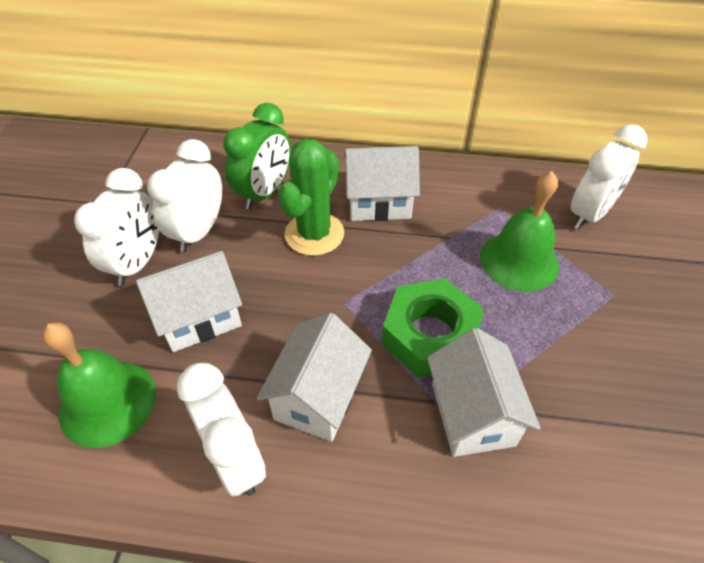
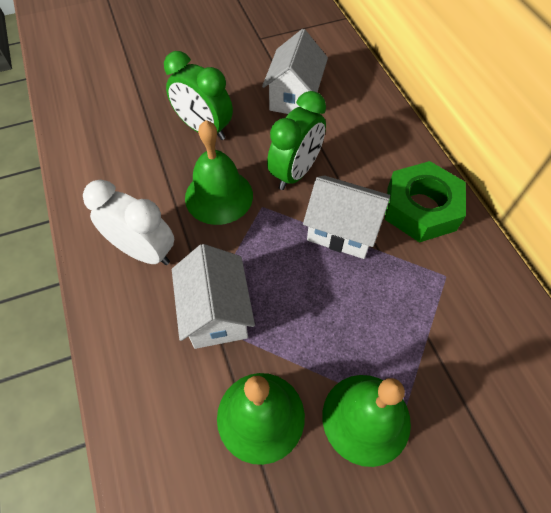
green bell: 2 -> 3
green cactus: 1 -> 0
green clock: 1 -> 2
white clock: 4 -> 1
white house: 4 -> 3

